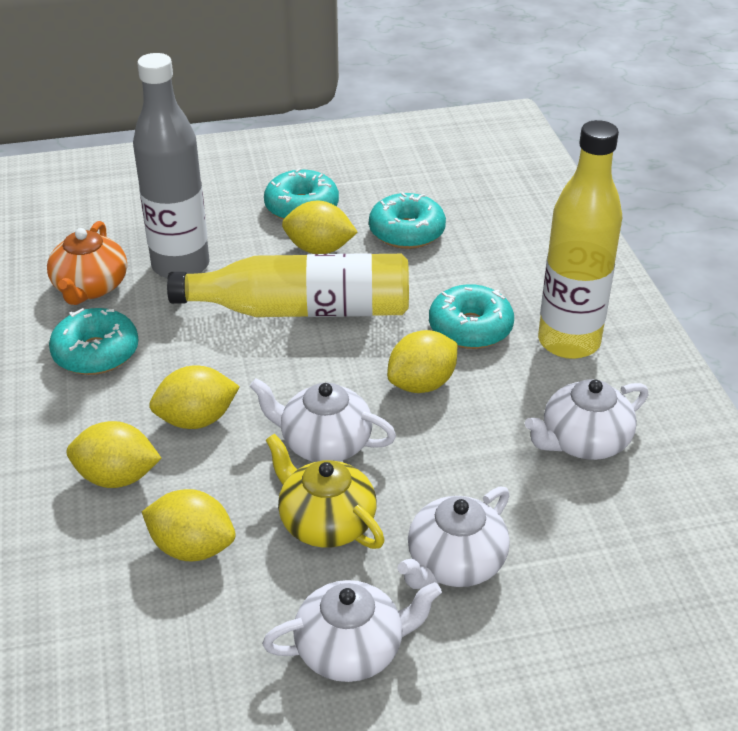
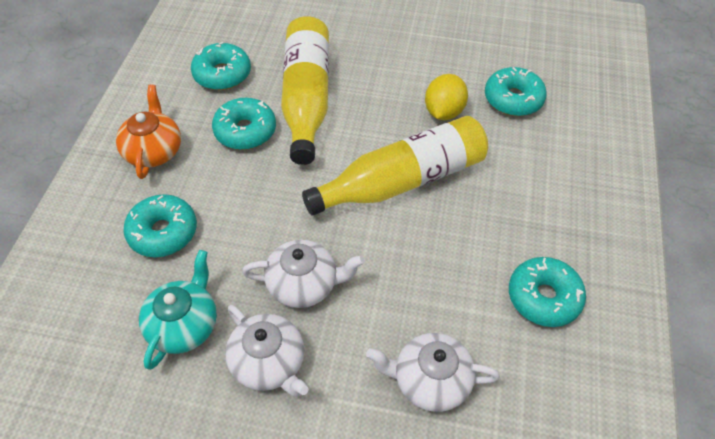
grey bottle: 1 -> 0
turquoise donut: 4 -> 5
turquoise teapot: 0 -> 1
white teapot: 4 -> 3
yellow lemon: 5 -> 1
yellow teapot: 1 -> 0

